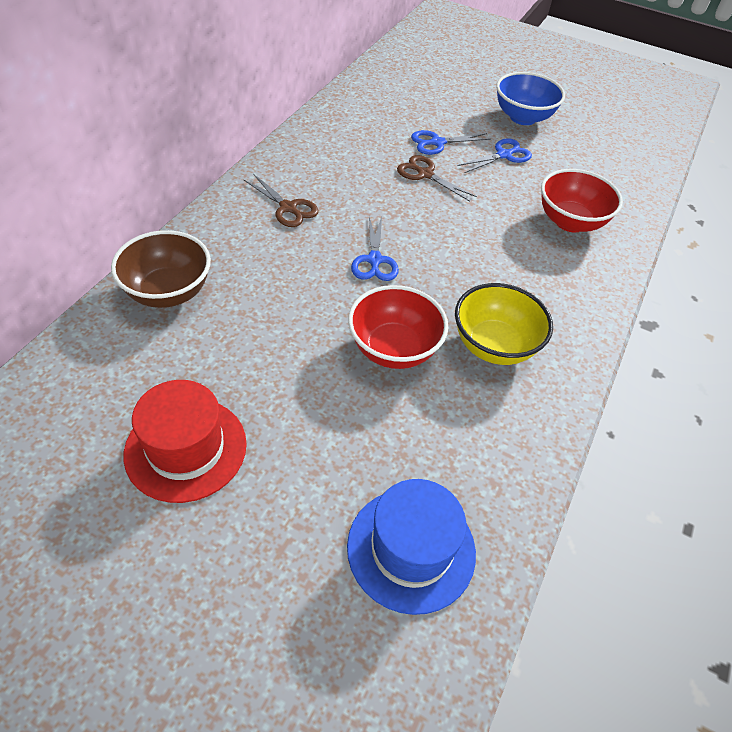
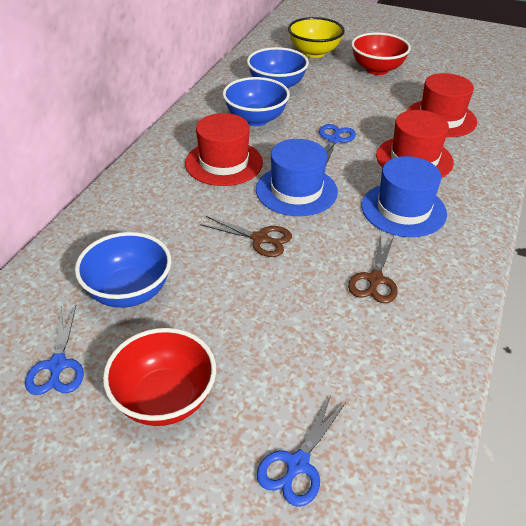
blue bowl: 1 -> 3
blue hat: 1 -> 2
brown bowl: 1 -> 0
red hat: 1 -> 3

